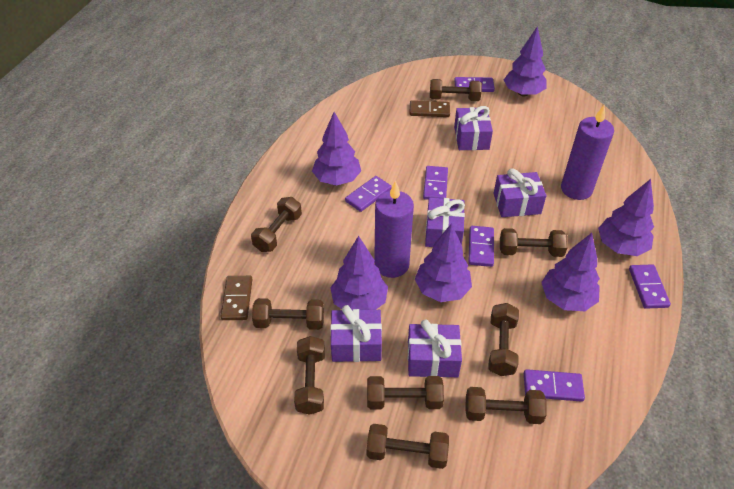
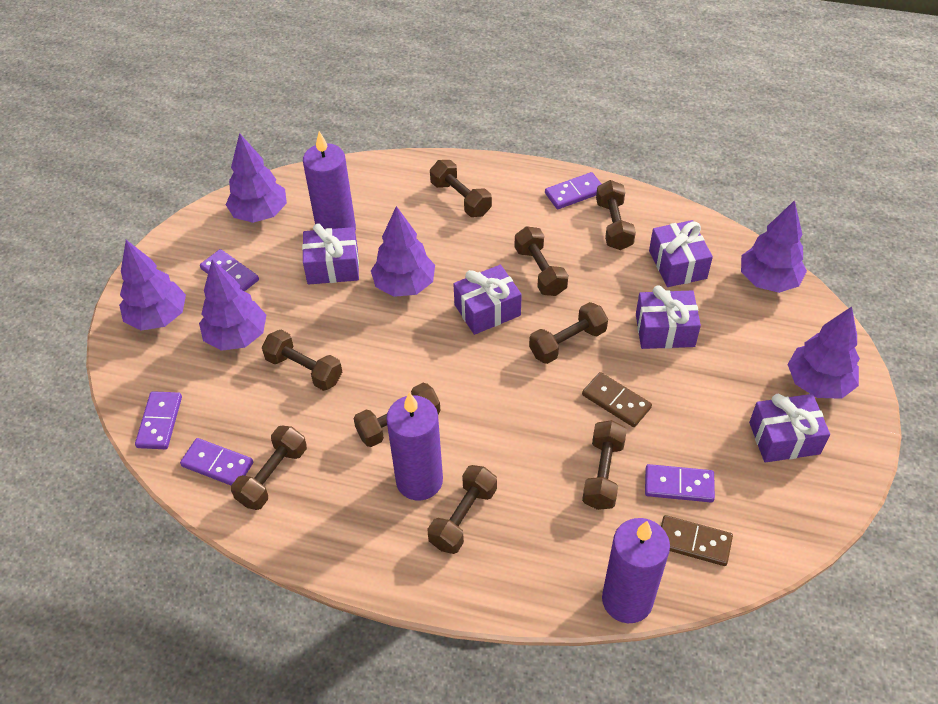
purple candle: 2 -> 3
purple domino: 6 -> 5

